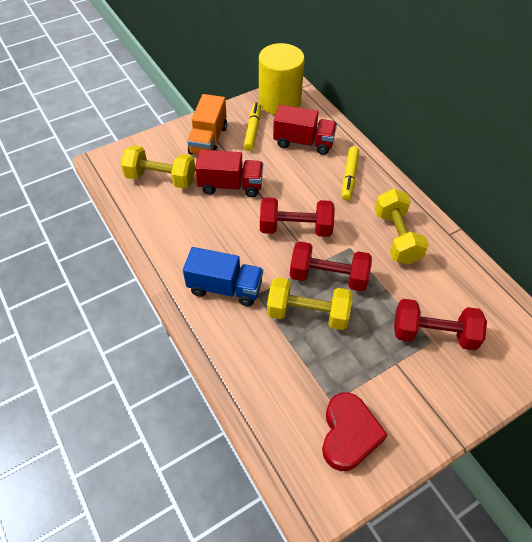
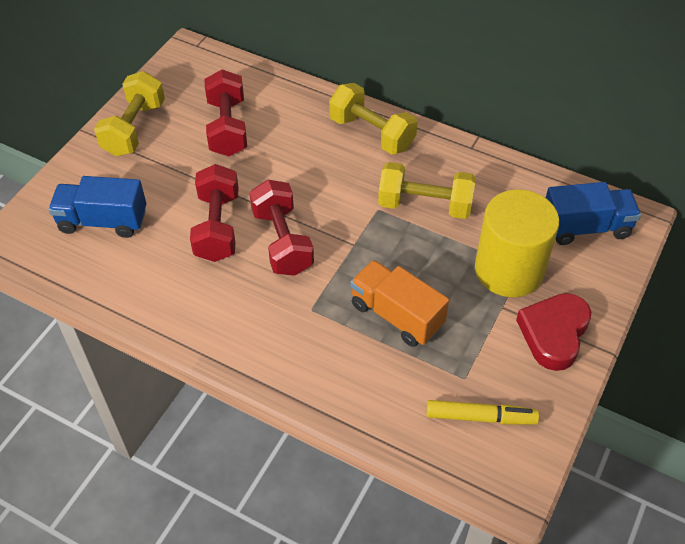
blue truck: 1 -> 2
red truck: 2 -> 0
yellow marker: 2 -> 1

